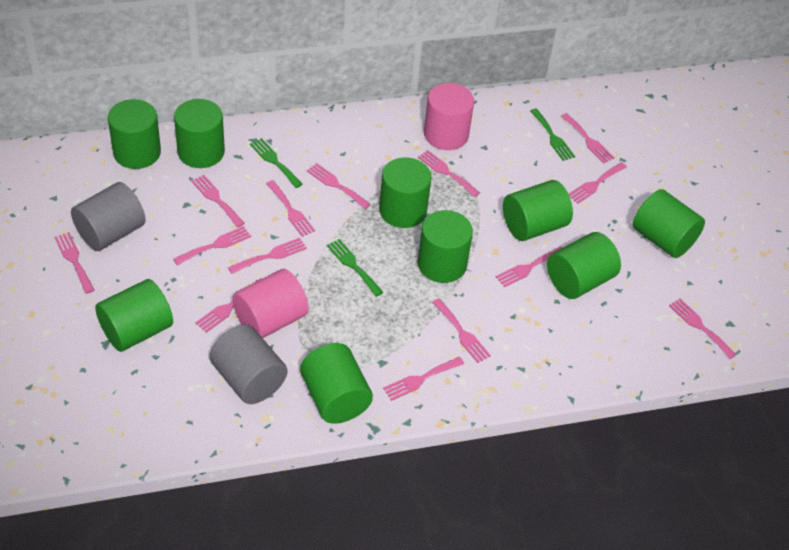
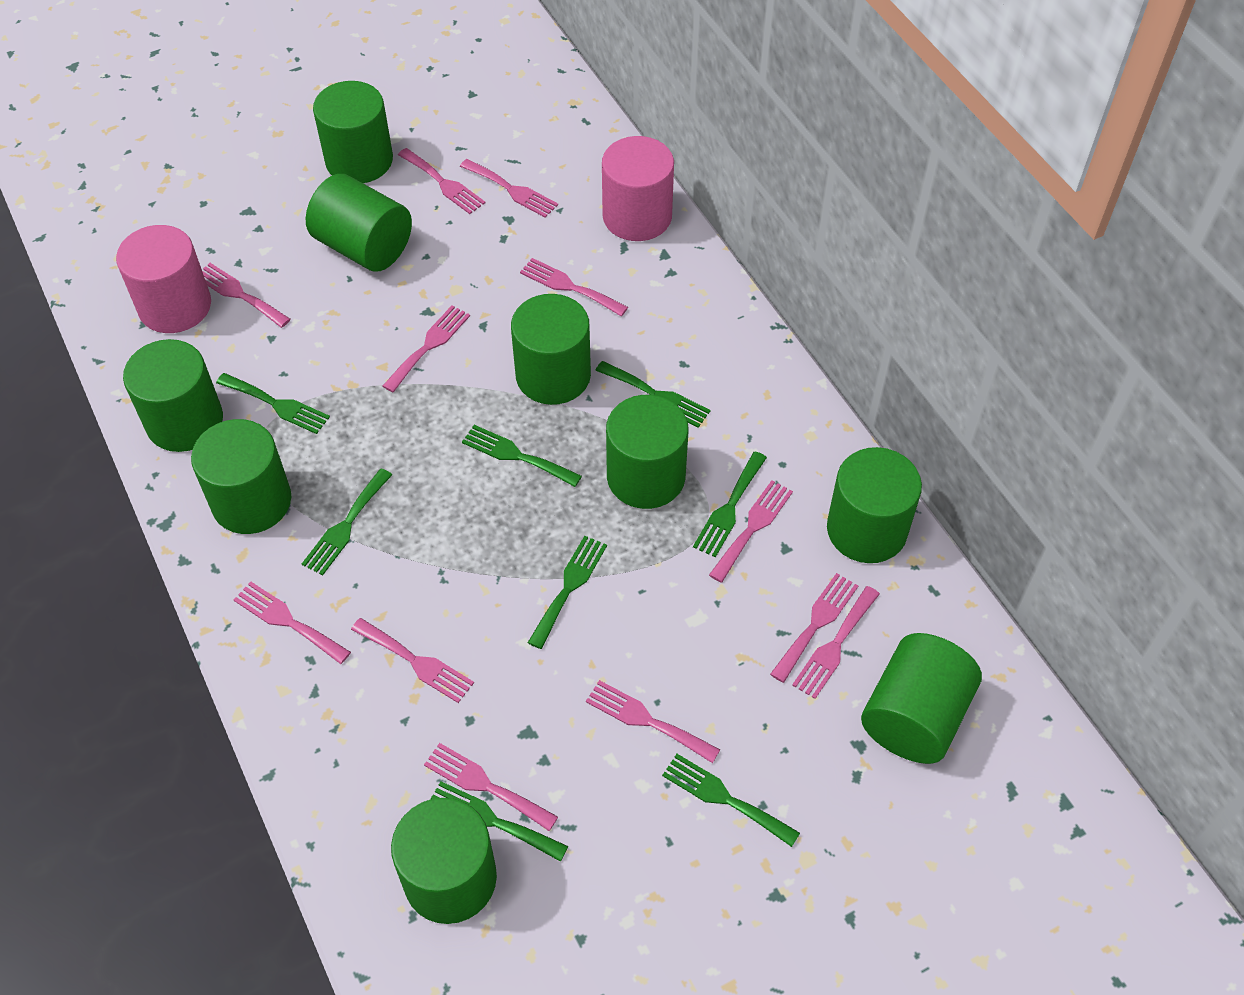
green fork: 3 -> 8
grey cylinder: 2 -> 0
pink fork: 14 -> 12

